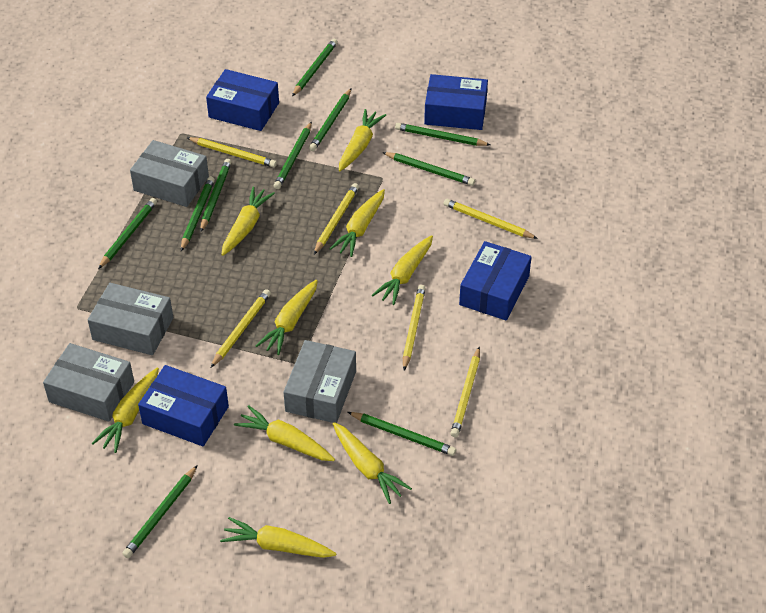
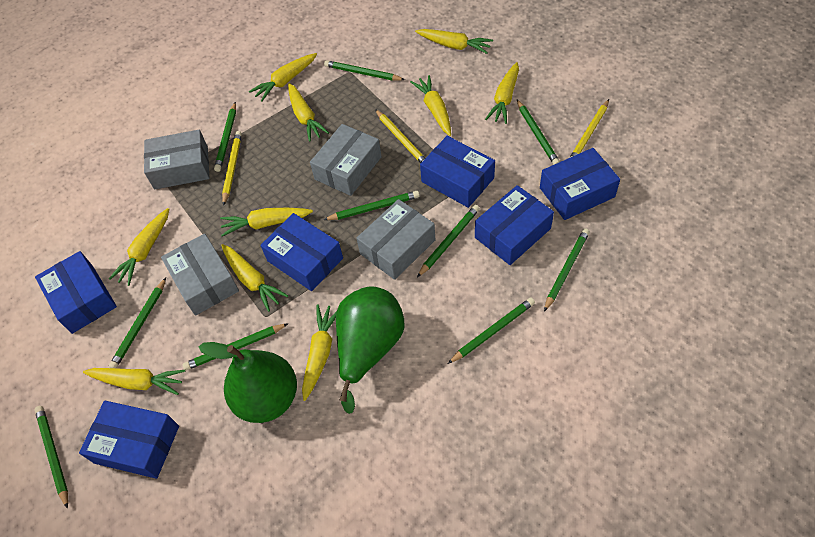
blue box: 4 -> 6
green pear: 0 -> 2
yellow carrot: 9 -> 10
yellow pencil: 6 -> 3

